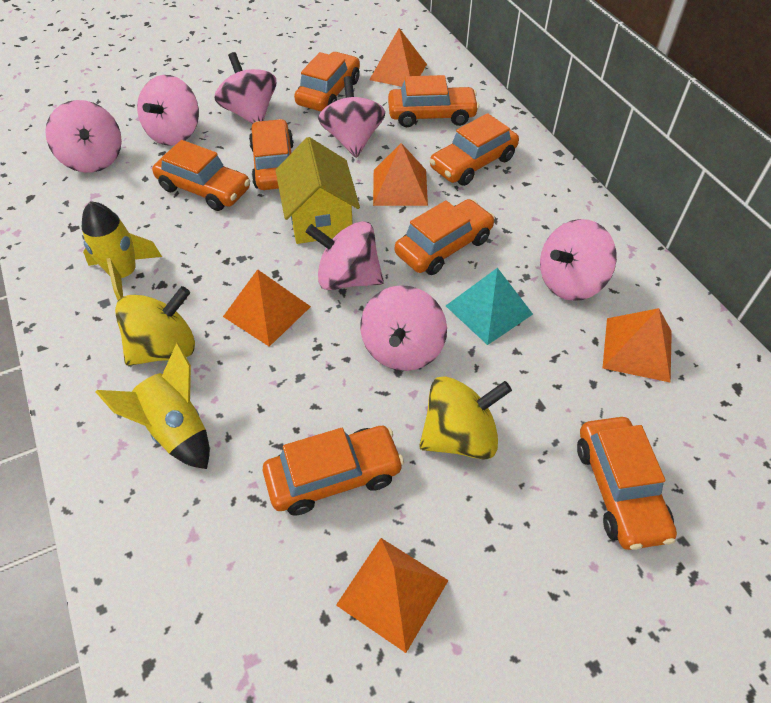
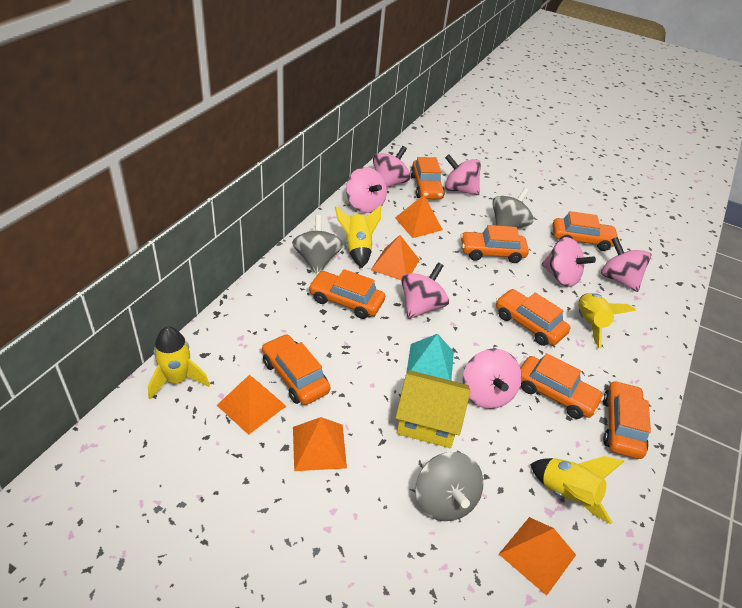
grey spinning top: 0 -> 3
yellow rocket: 2 -> 4
yellow spinning top: 2 -> 0

